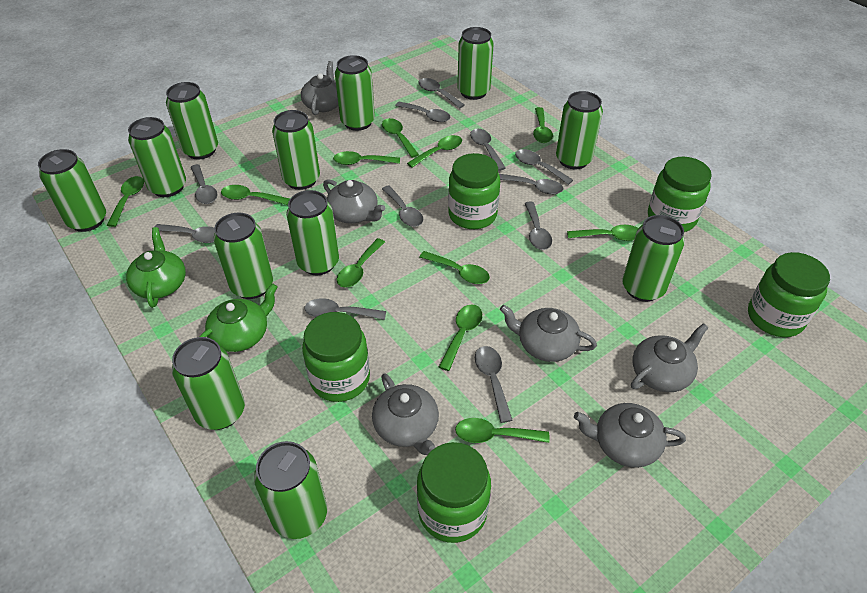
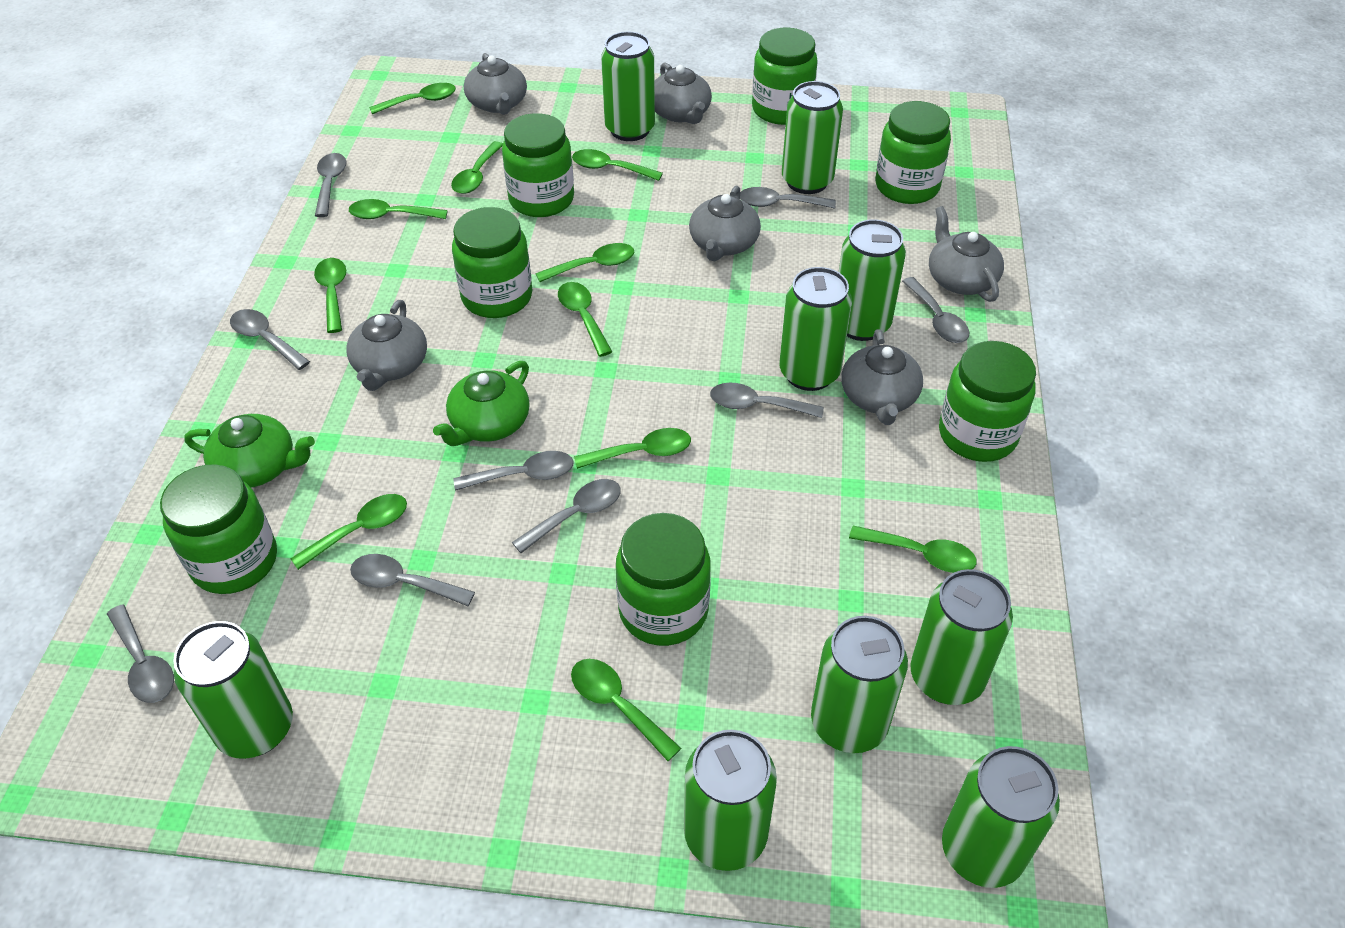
green can: 12 -> 9
green jar: 5 -> 7
grey spoon: 11 -> 9

